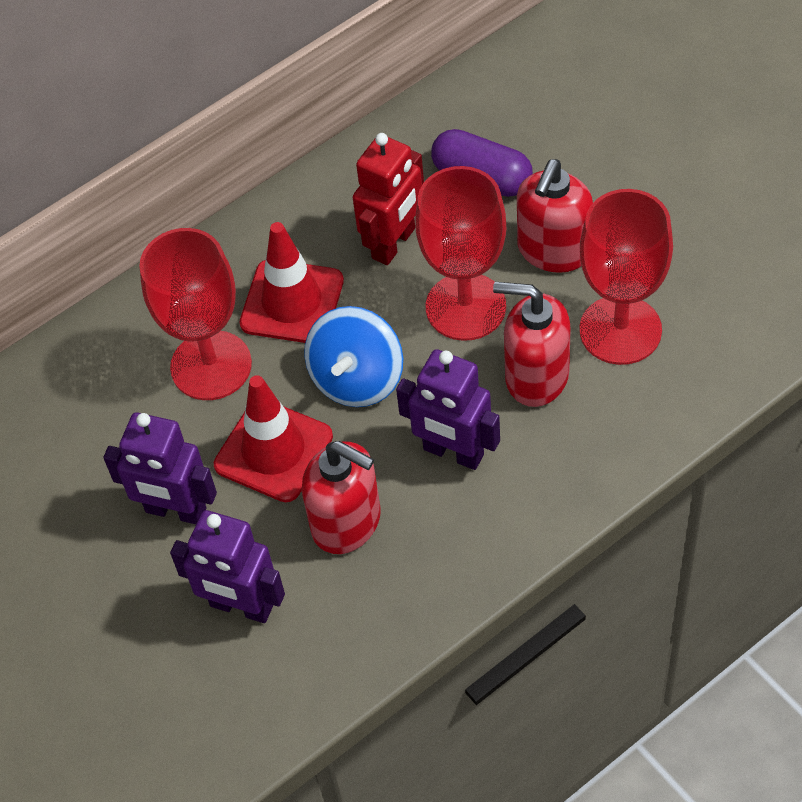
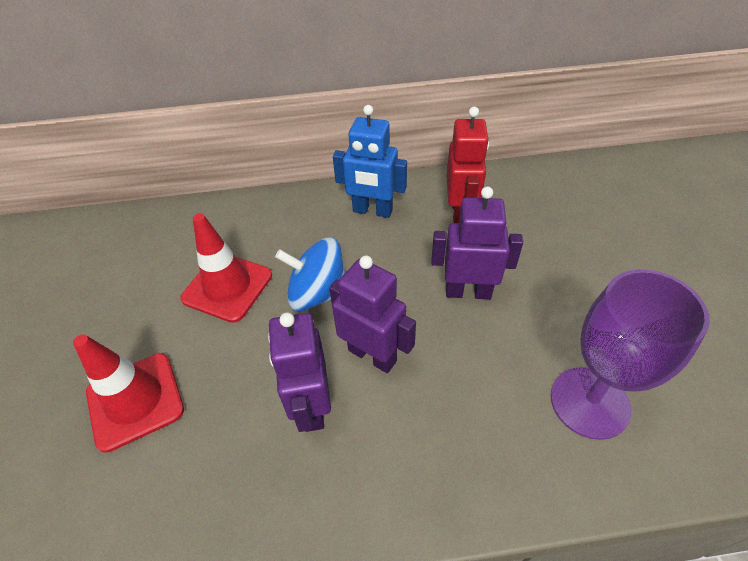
blue robot: 0 -> 1
purple capsule: 1 -> 0
purple goblet: 0 -> 1
red goblet: 3 -> 0
red soap dispenser: 3 -> 0

